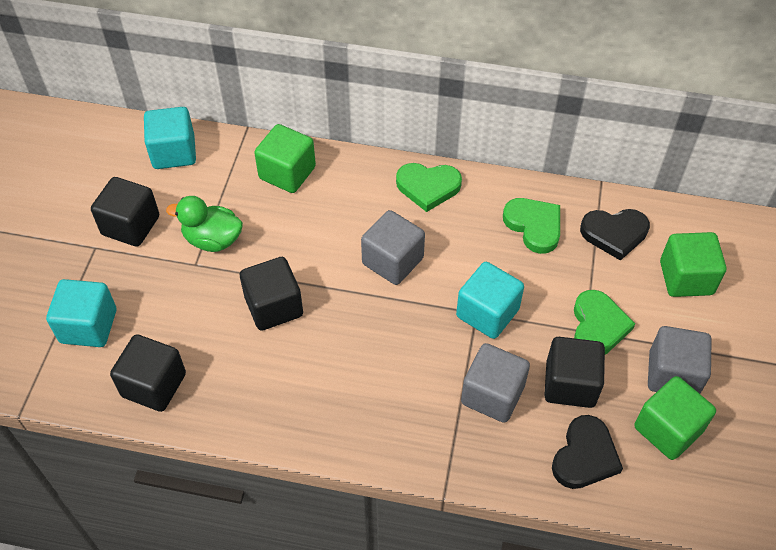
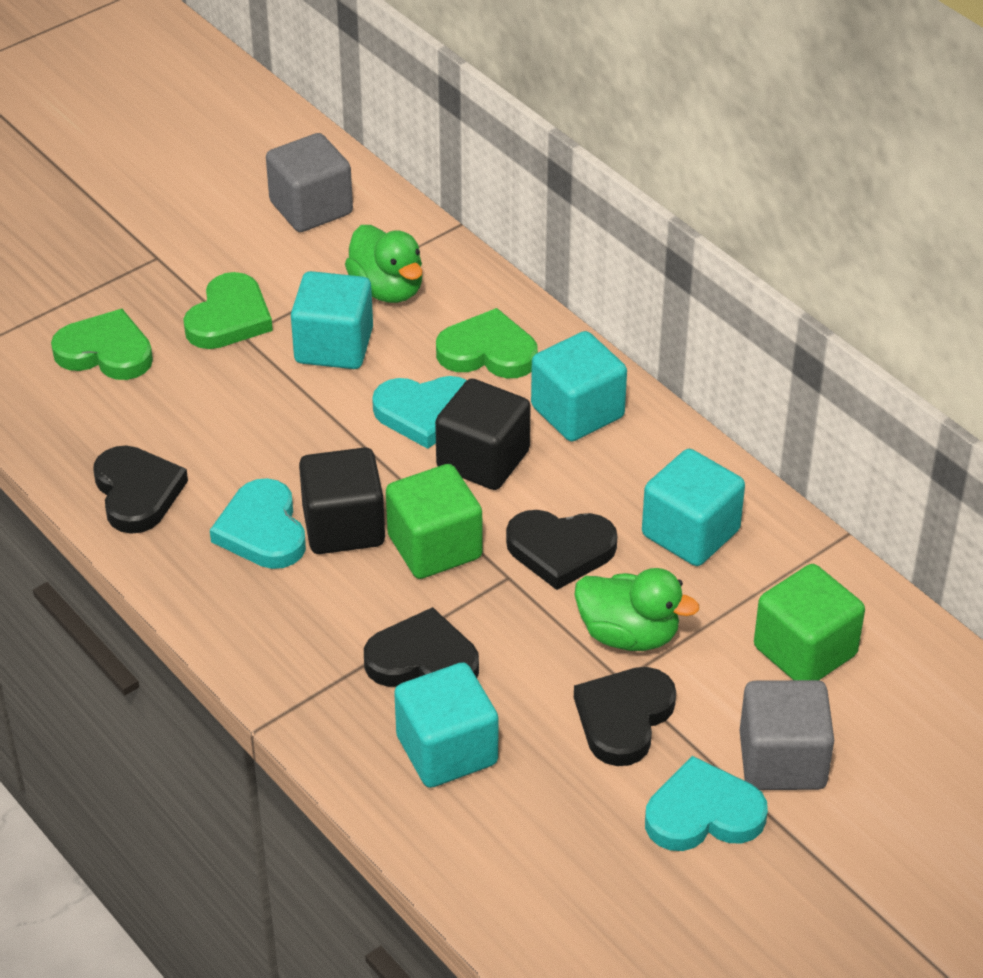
black cube: 4 -> 2
black heart: 2 -> 4
green cube: 3 -> 2
green duck: 1 -> 2
grey cube: 3 -> 2
turquoise cube: 3 -> 4
turquoise heart: 0 -> 3

